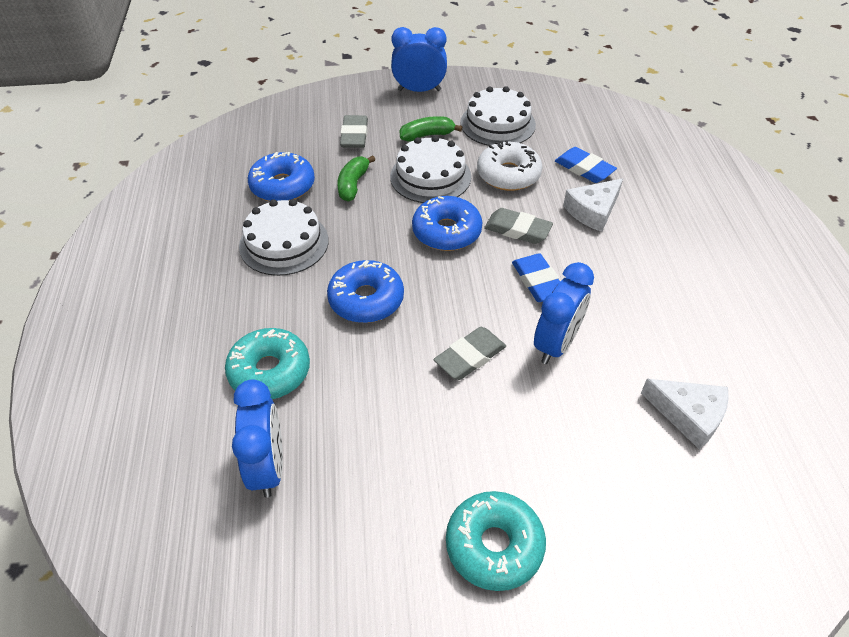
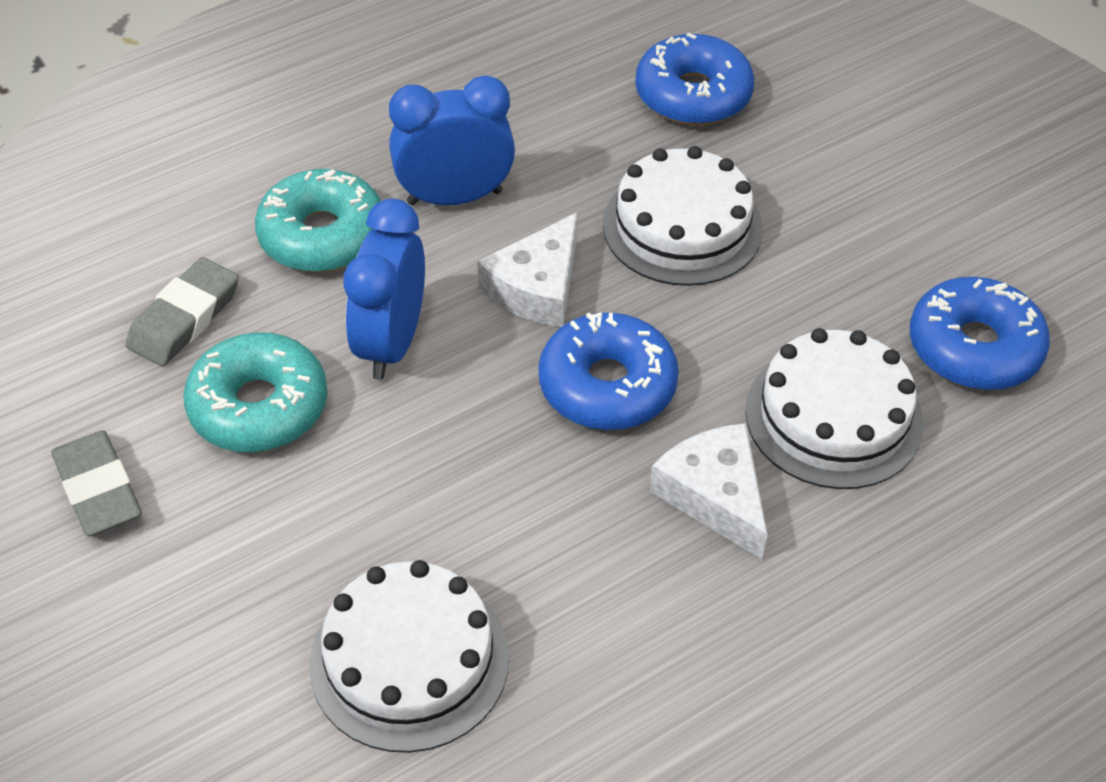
blue clock: 3 -> 2
blue eraser: 2 -> 0
green banana: 2 -> 0
grey eraser: 3 -> 2
white donut: 1 -> 0

